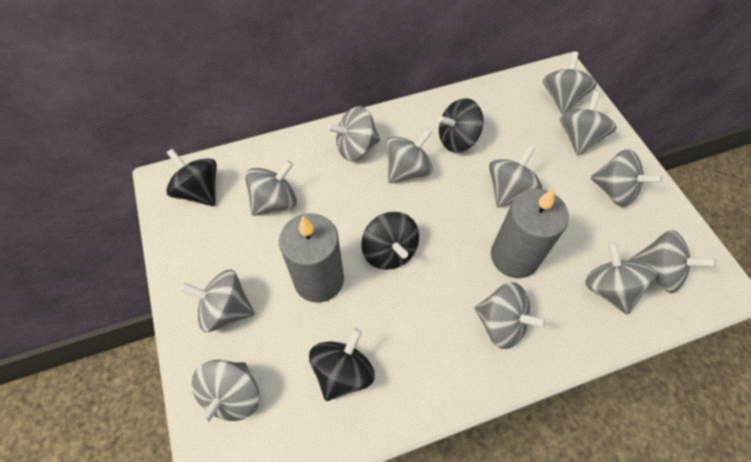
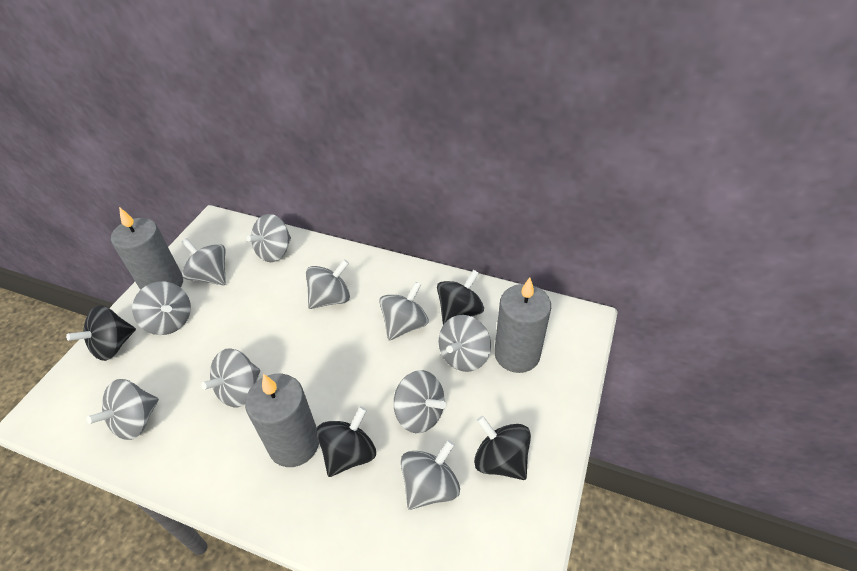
grey candle: 2 -> 3
grey spinning top: 12 -> 10

